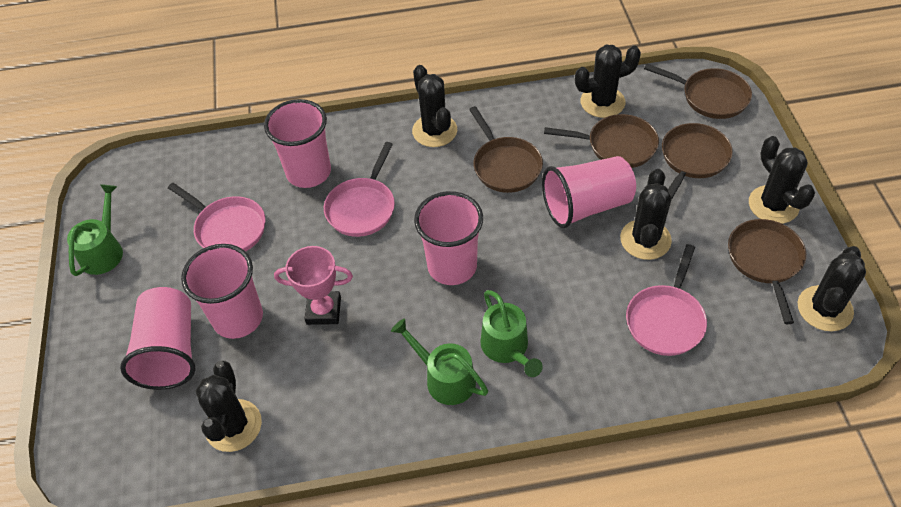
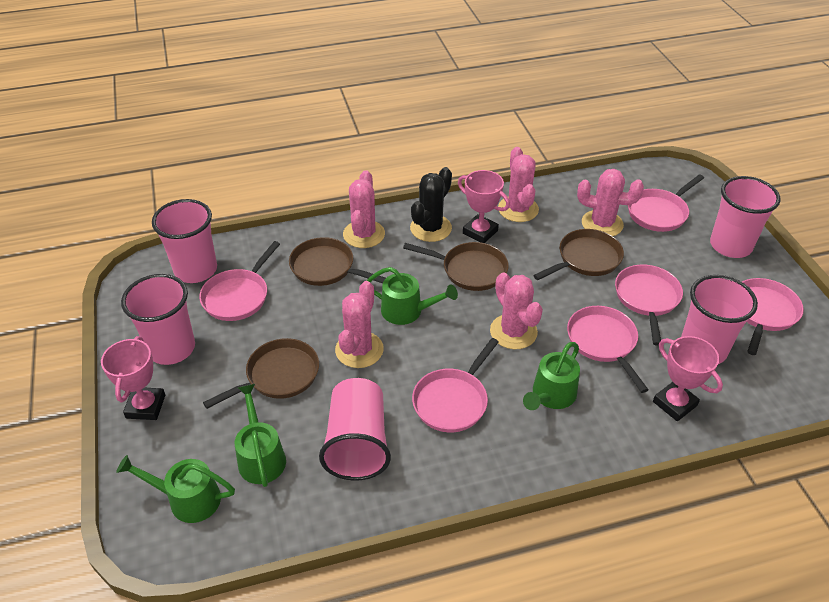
black cactus: 6 -> 1
brown pan: 5 -> 4
green watering can: 3 -> 4
pink cactus: 0 -> 5
pink pan: 3 -> 6
pink trophy: 1 -> 3

